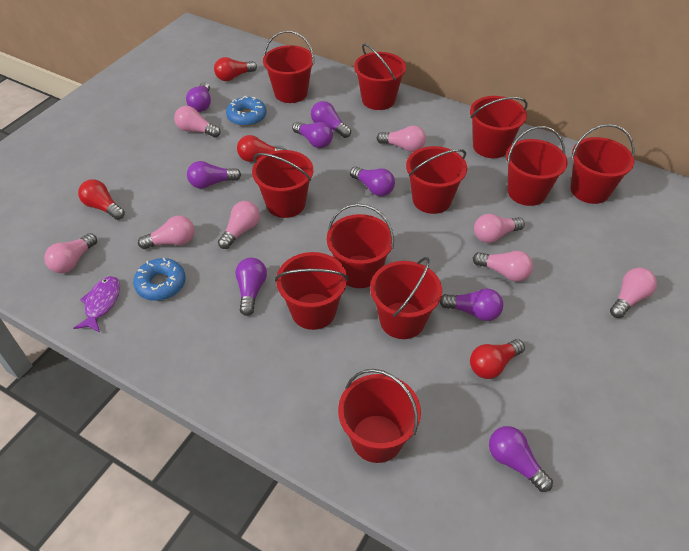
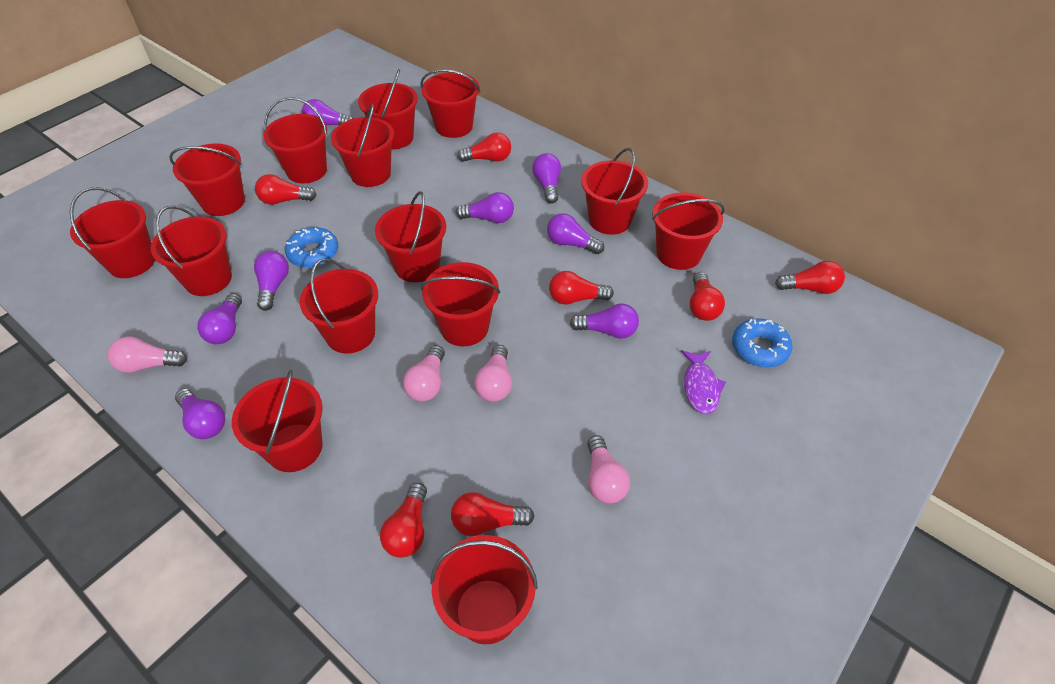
pink light bulb: 8 -> 4
red bucket: 11 -> 14
red light bulb: 4 -> 7

